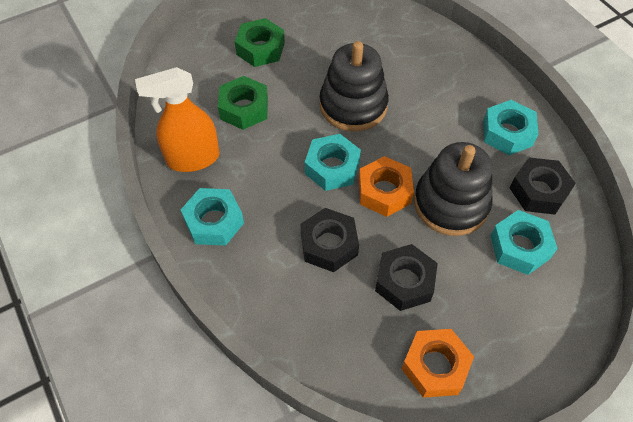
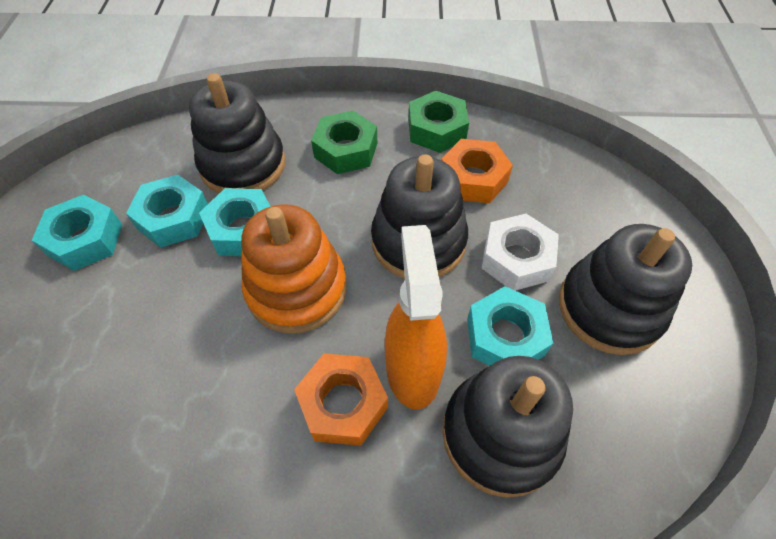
black nut: 3 -> 0
black stacking toy: 2 -> 4
orange stacking toy: 0 -> 1
white nut: 0 -> 1

